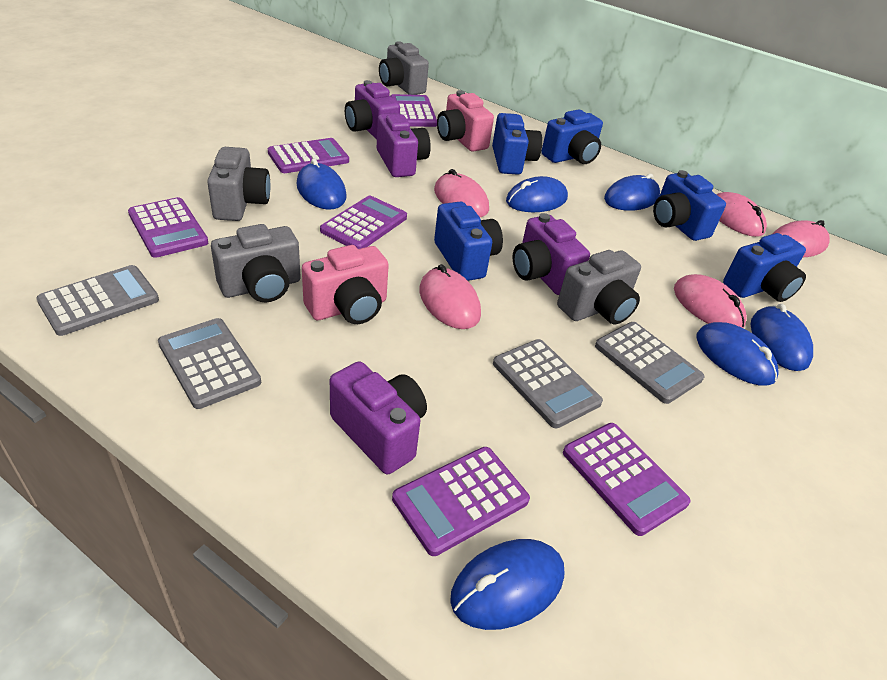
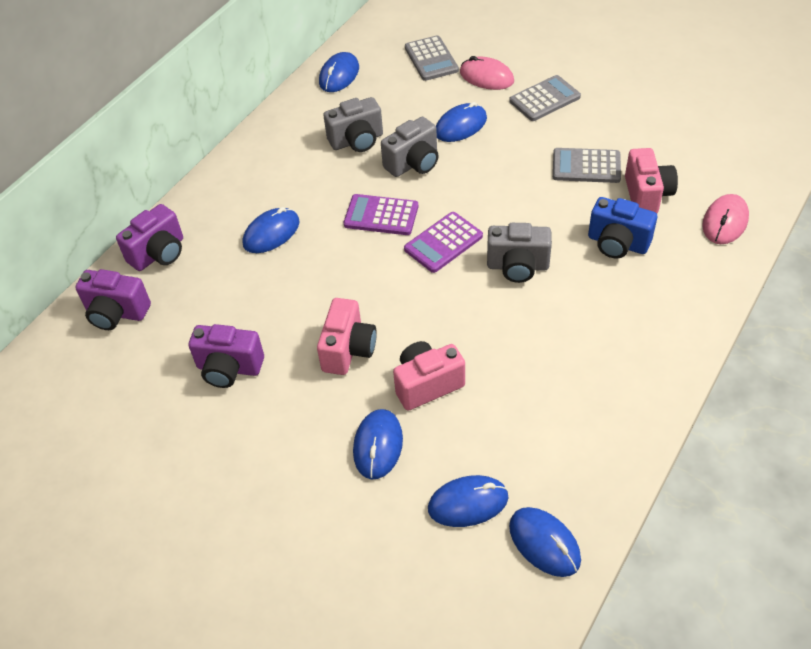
blue camera: 5 -> 1
grey calculator: 4 -> 3
grey camera: 4 -> 3
pink camera: 2 -> 3
pink mouse: 5 -> 2
purple calculator: 6 -> 2
purple camera: 4 -> 3

